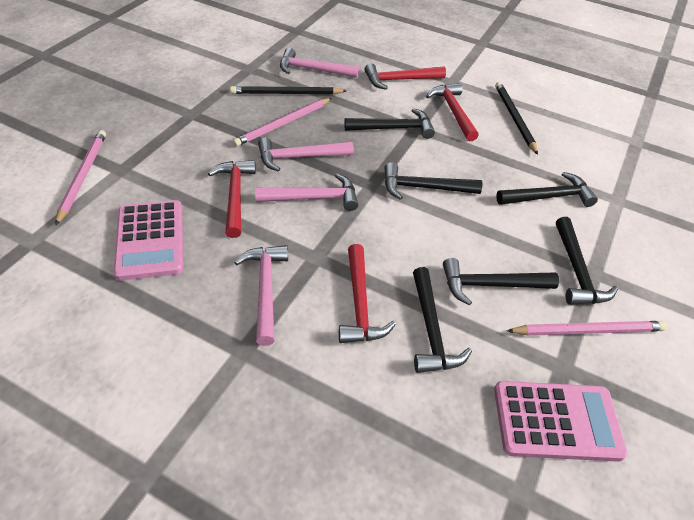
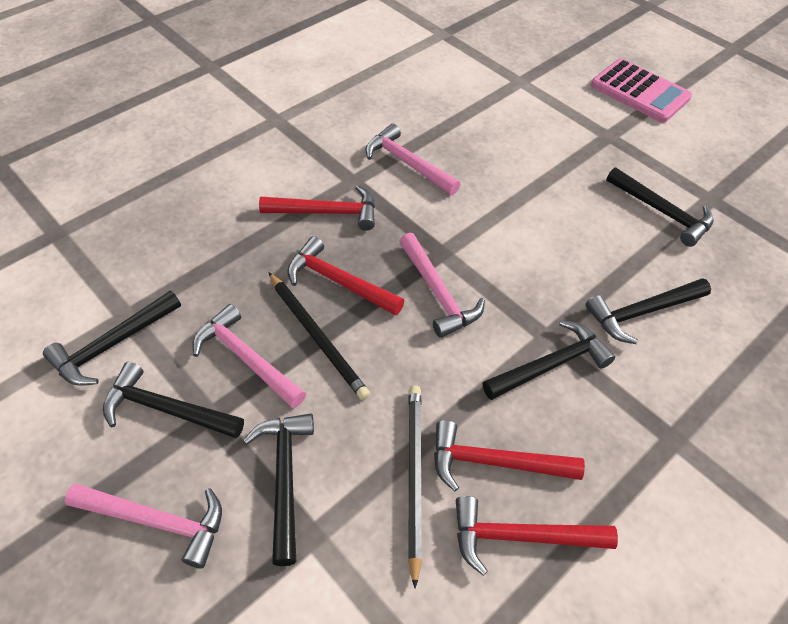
pink calculator: 2 -> 1
pink pencil: 3 -> 0

